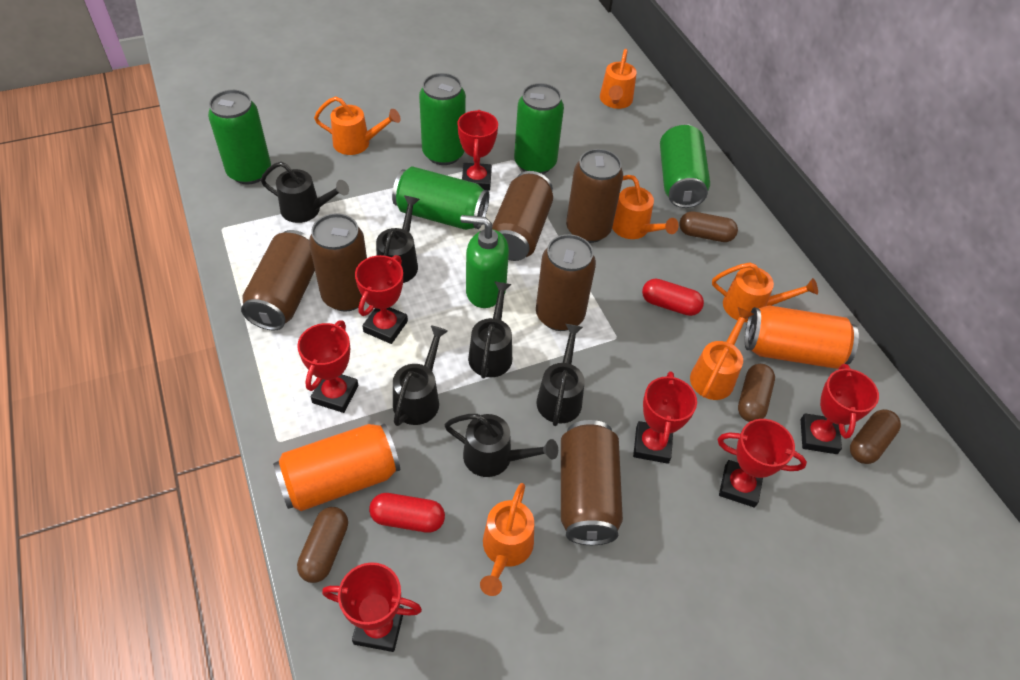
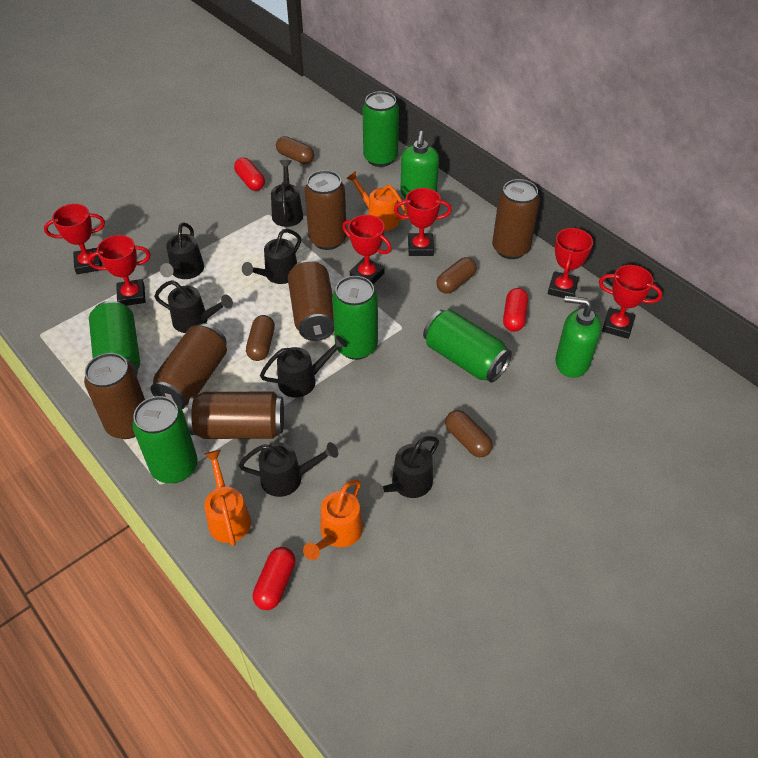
black watering can: 6 -> 7
green soap dispenser: 1 -> 2
orange can: 2 -> 0
orange watering can: 6 -> 3
red capsule: 2 -> 3
red trophy: 7 -> 6

